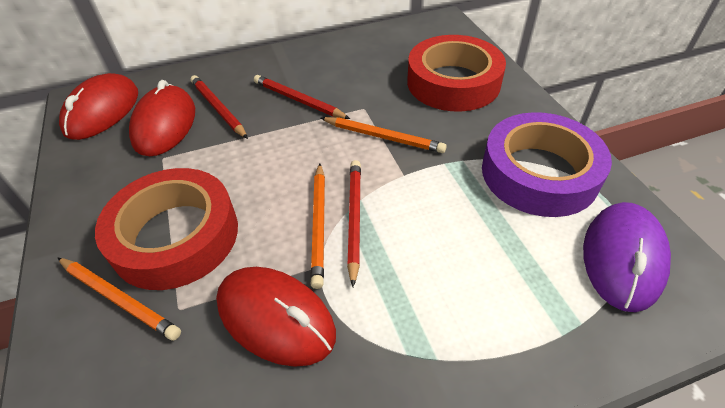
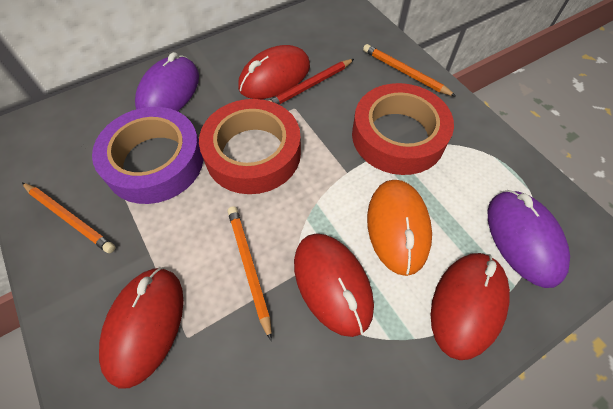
orange mouse: 0 -> 1
purple mouse: 1 -> 2
red mouse: 3 -> 4
red pencil: 3 -> 1

